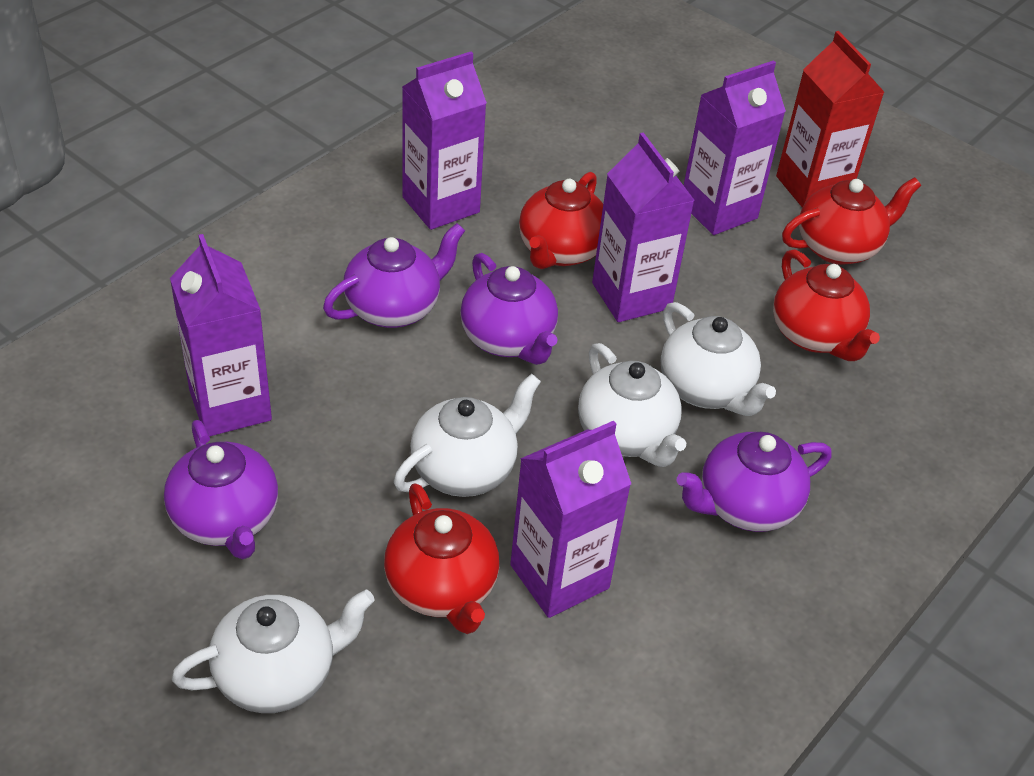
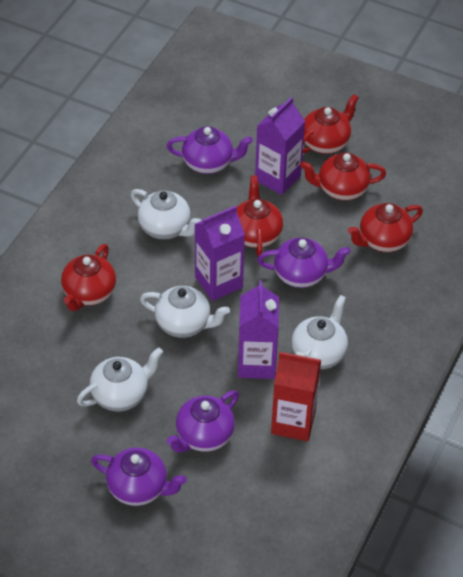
purple carton: 5 -> 3
red teapot: 4 -> 5

